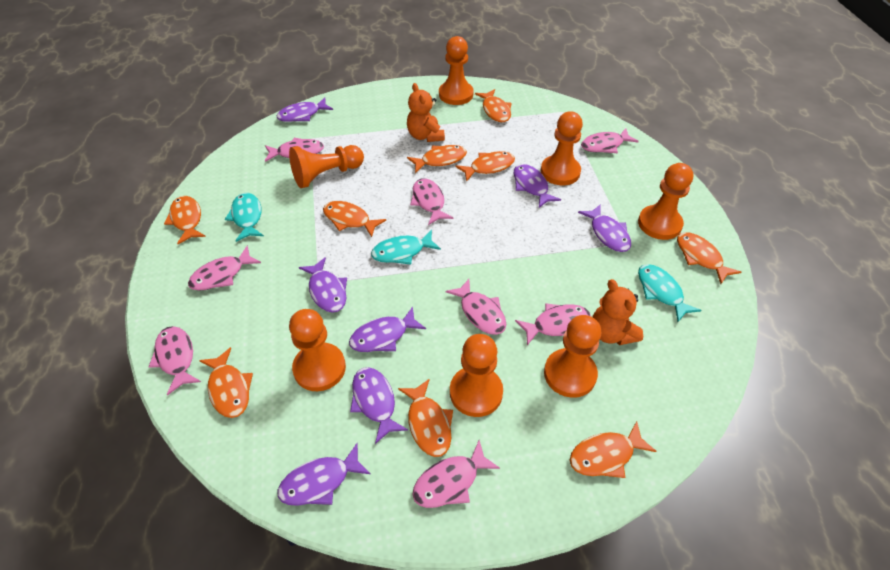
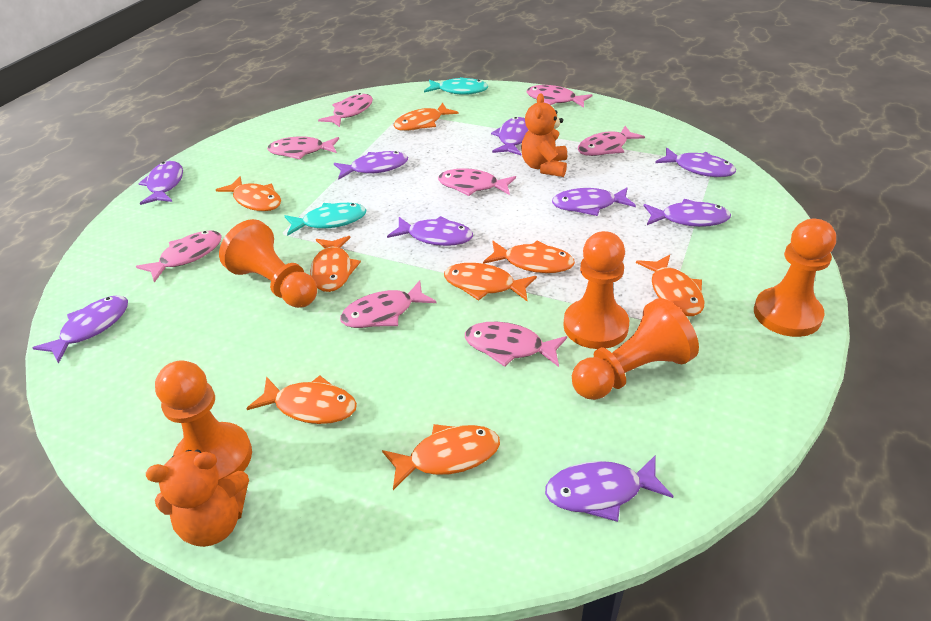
orange fish: 9 -> 8
orange pawn: 7 -> 5
purple fish: 7 -> 9
turquoise fish: 3 -> 2

